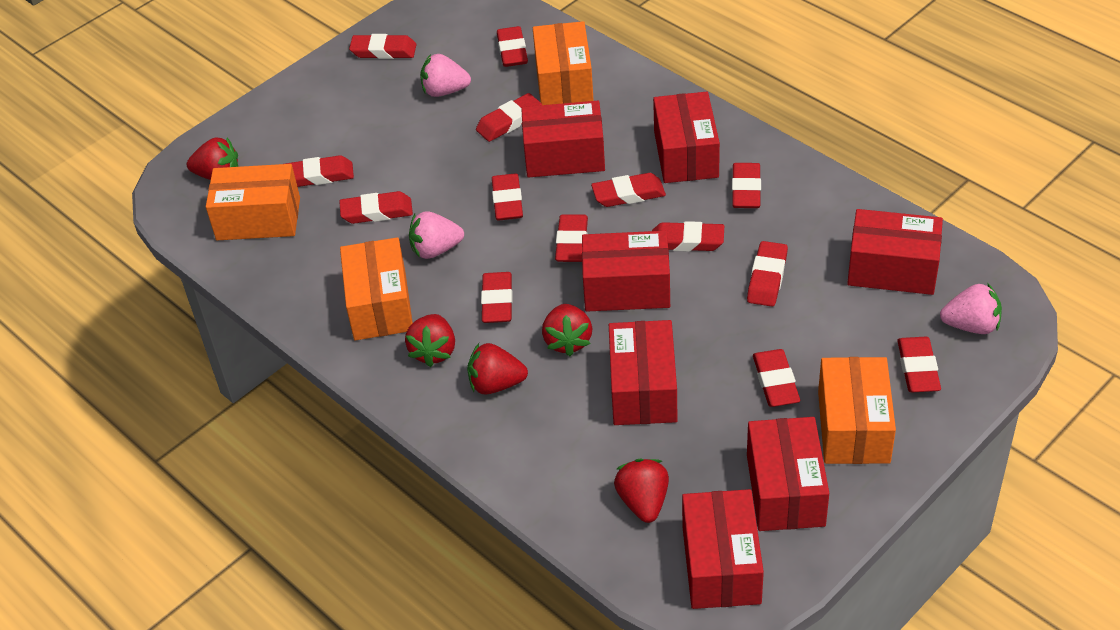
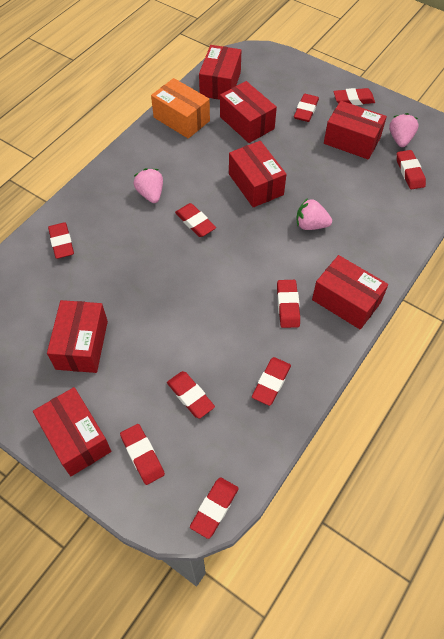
orange box: 4 -> 1
red eraser: 14 -> 10
red strawberry: 5 -> 0

